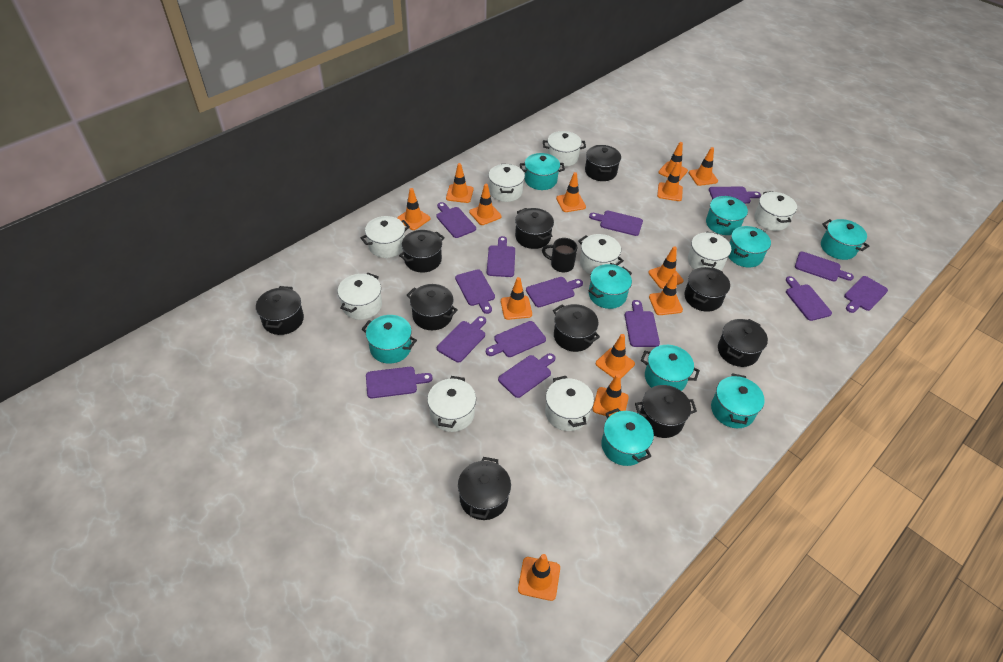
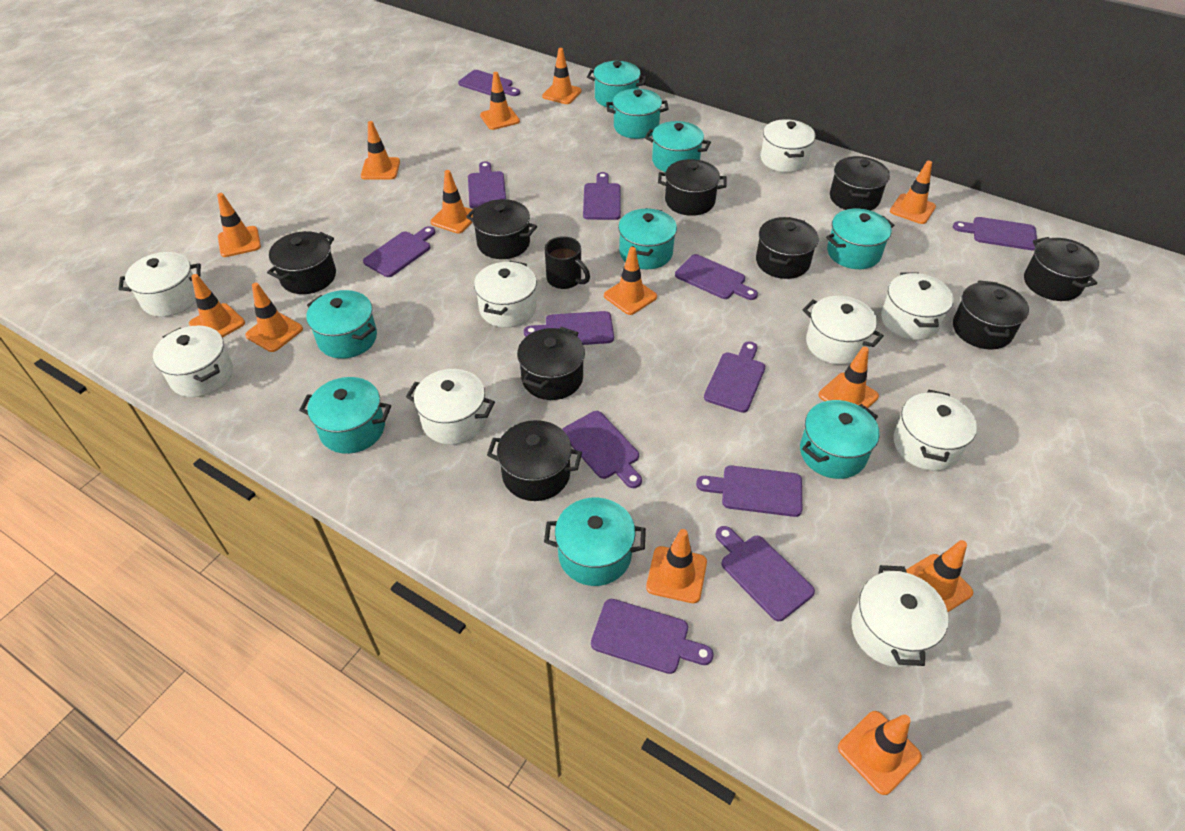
black pot: 10 -> 9
purple cutting board: 14 -> 12

